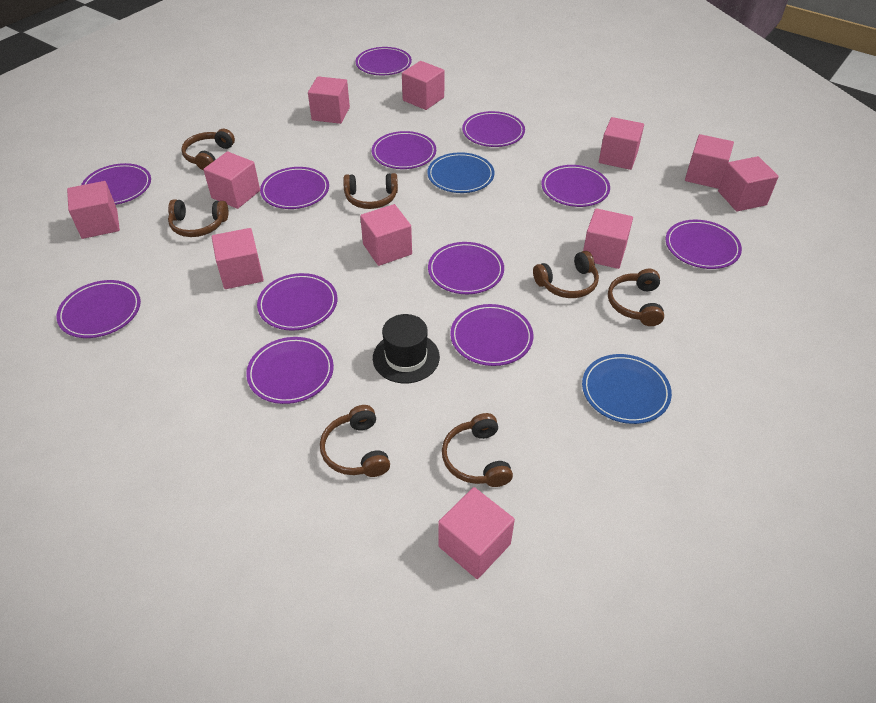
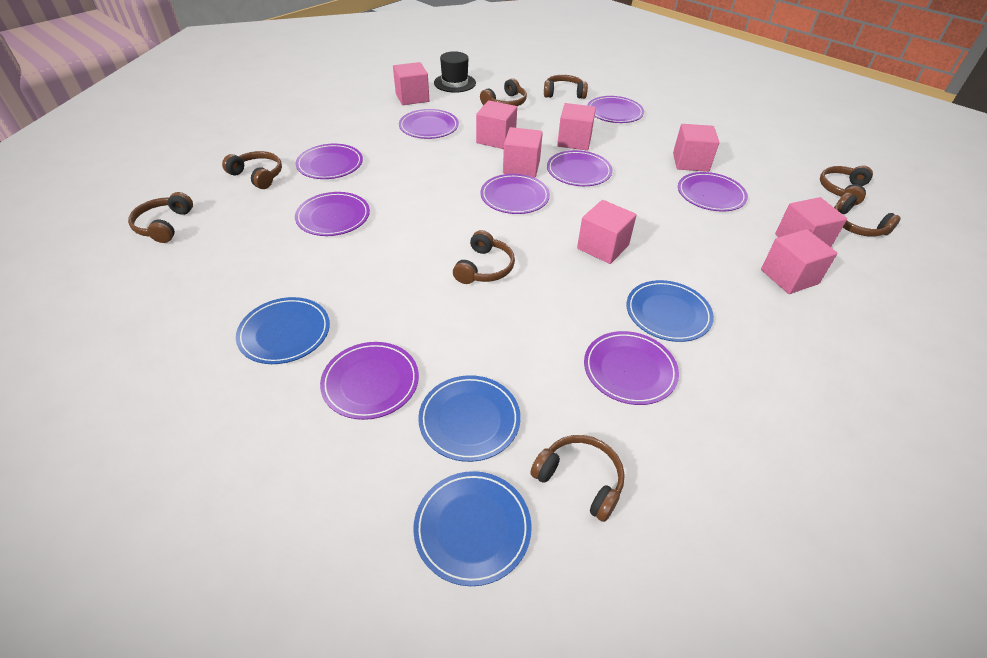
blue plate: 2 -> 4
brown headphones: 7 -> 8
pink cube: 11 -> 8
purple plate: 12 -> 9

